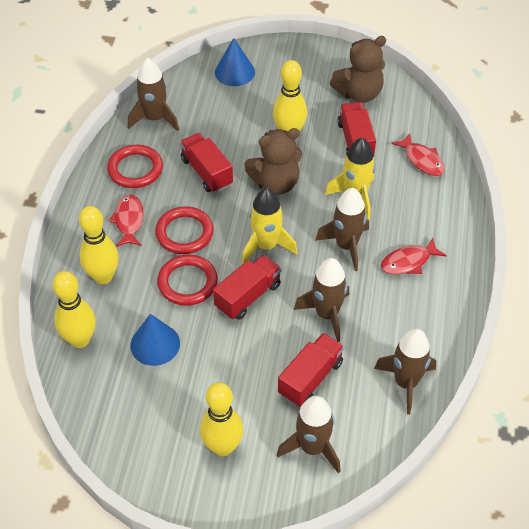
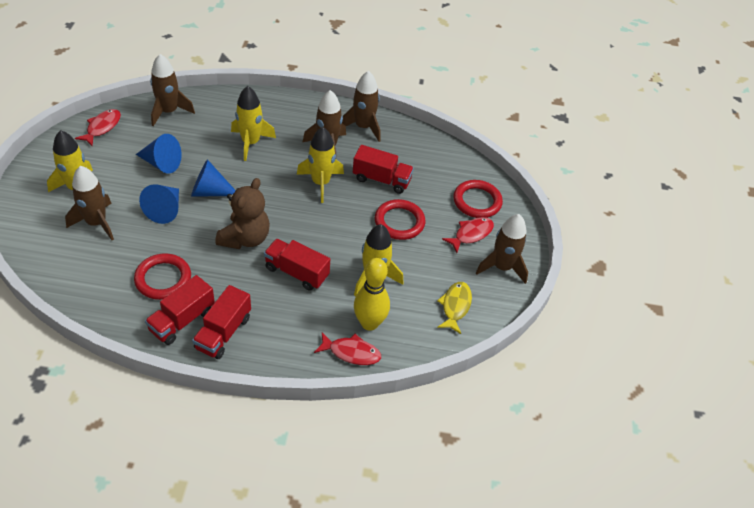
blue cone: 2 -> 3
brown teddy bear: 2 -> 1
yellow bowling pin: 4 -> 1
yellow fish: 0 -> 1
yellow rocket: 2 -> 4

